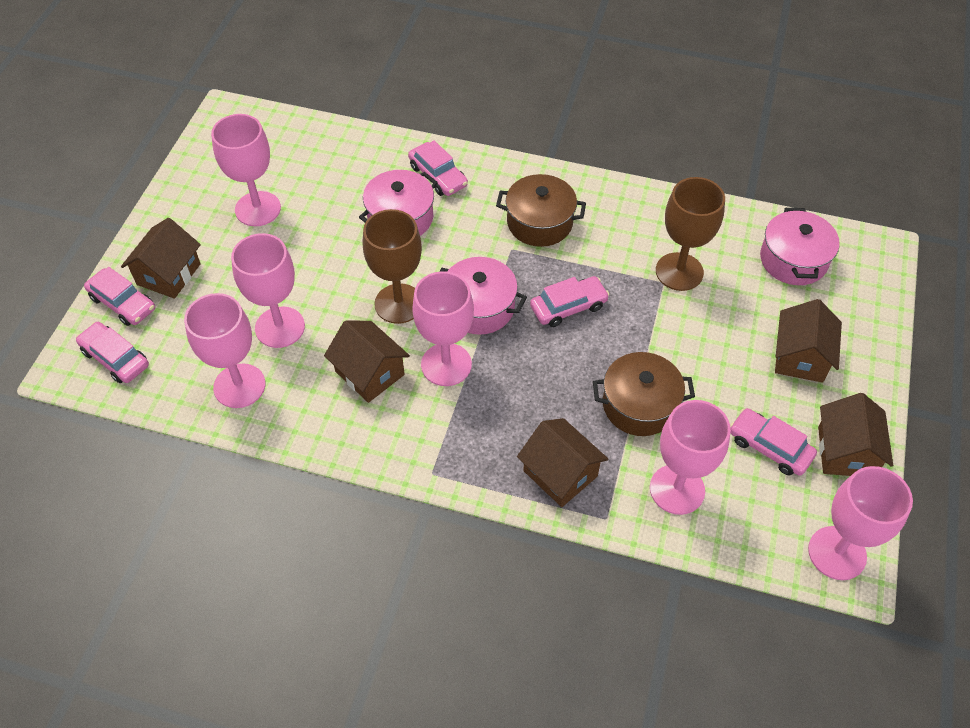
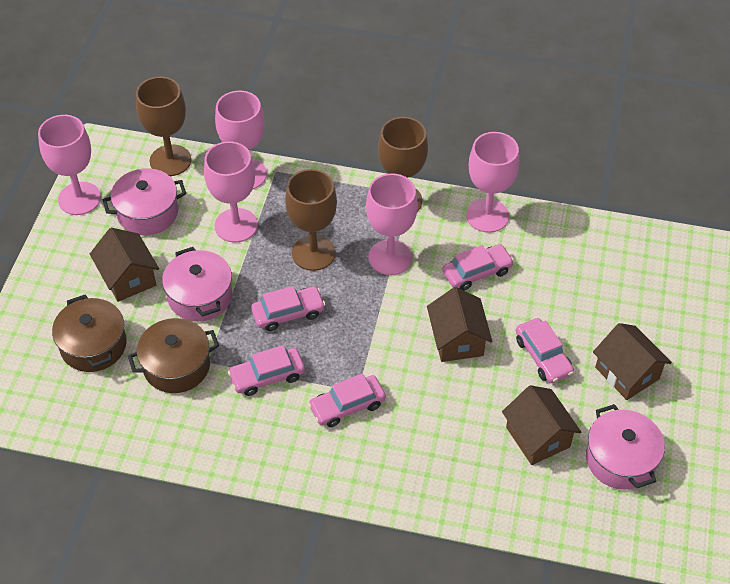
brown goblet: 2 -> 3
brown house: 5 -> 4
pink goblet: 6 -> 5

